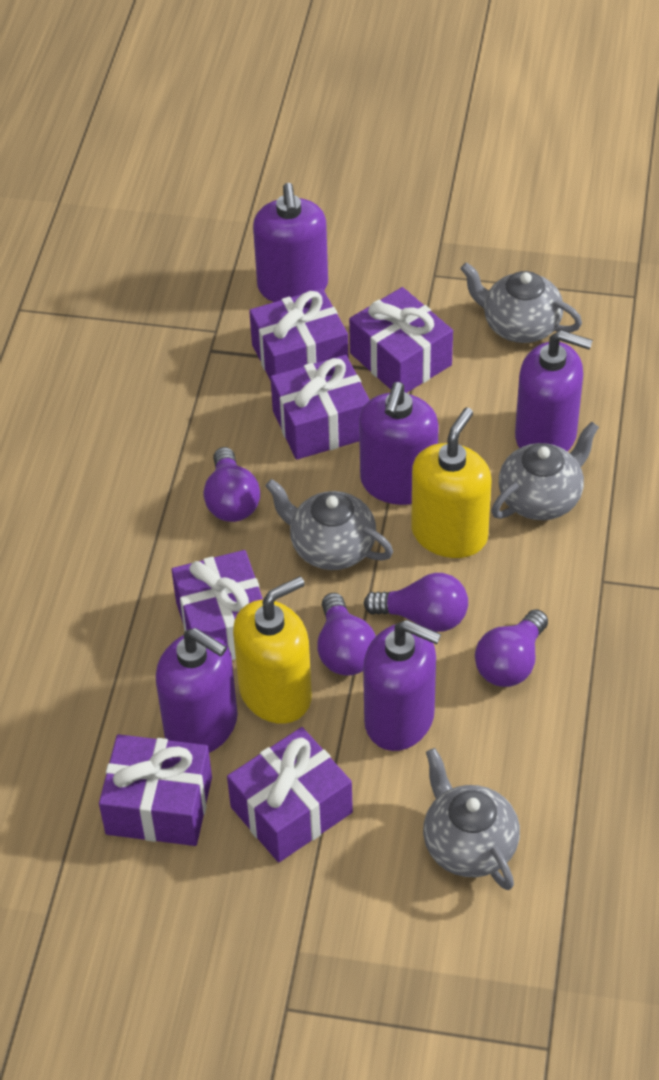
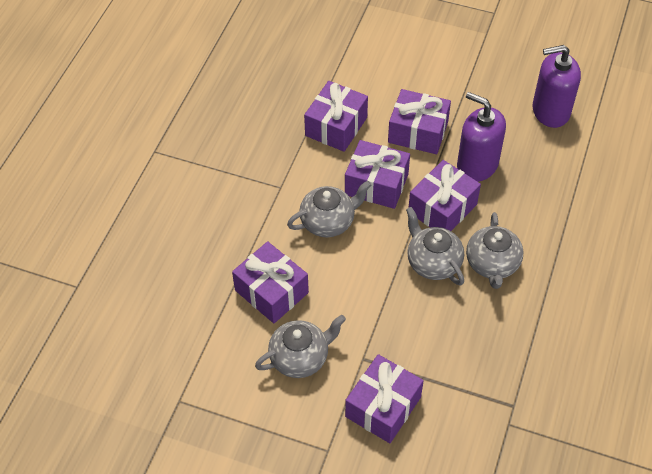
purple light bulb: 4 -> 0
purple soap dispenser: 5 -> 2
yellow soap dispenser: 2 -> 0

